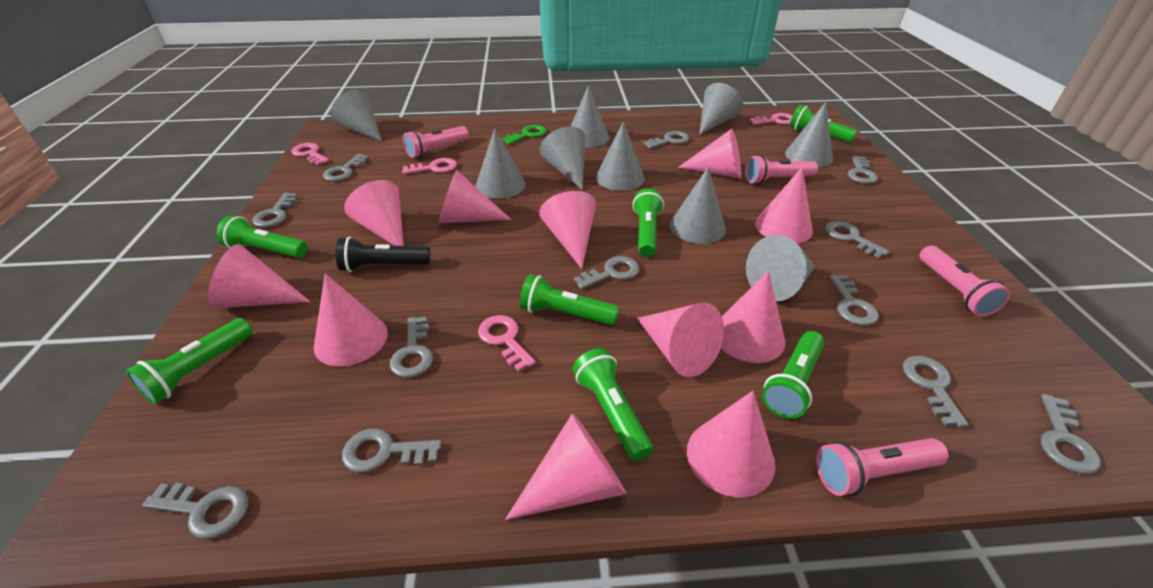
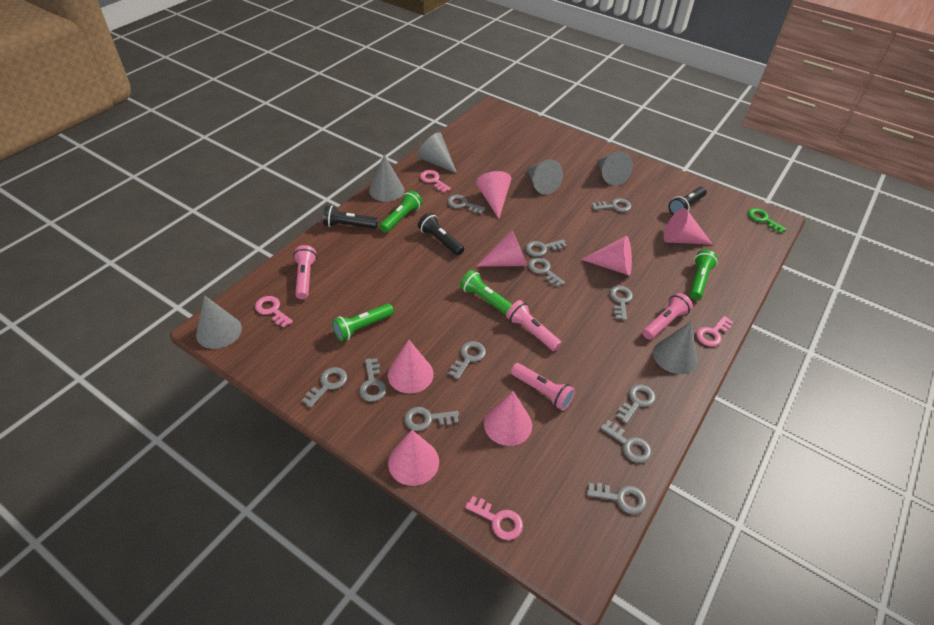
black flashlight: 1 -> 3
green flashlight: 7 -> 4
grey cone: 9 -> 6
pink cone: 11 -> 7

